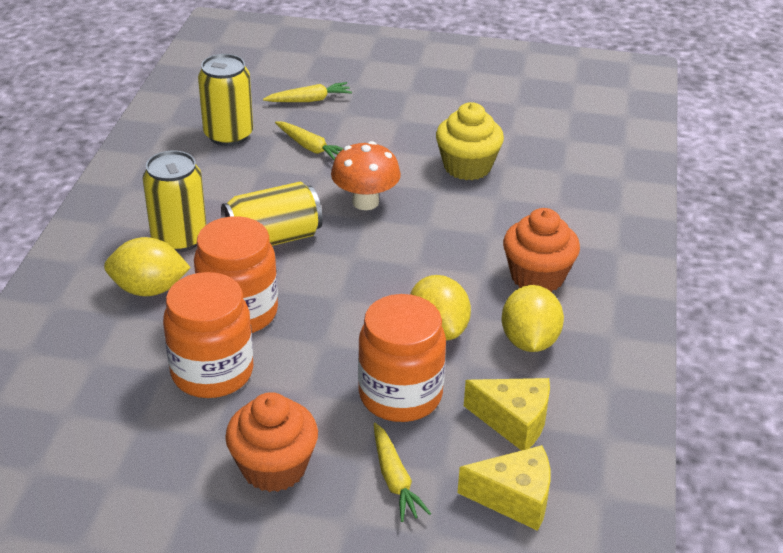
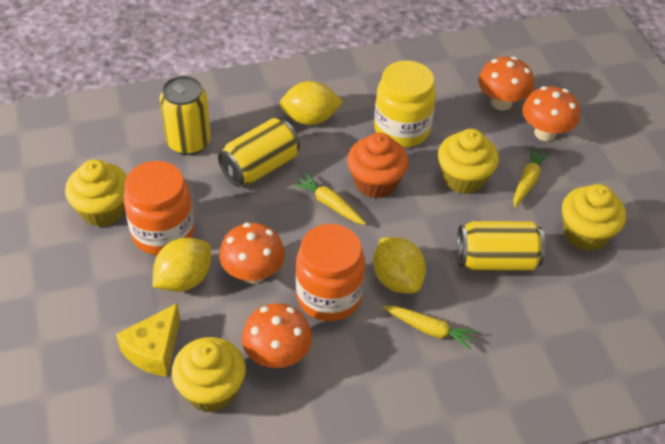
orange cupcake: 2 -> 1
orange jar: 3 -> 2
orange mushroom: 1 -> 4
yellow cheese: 2 -> 1
yellow cupcake: 1 -> 4
yellow jar: 0 -> 1

